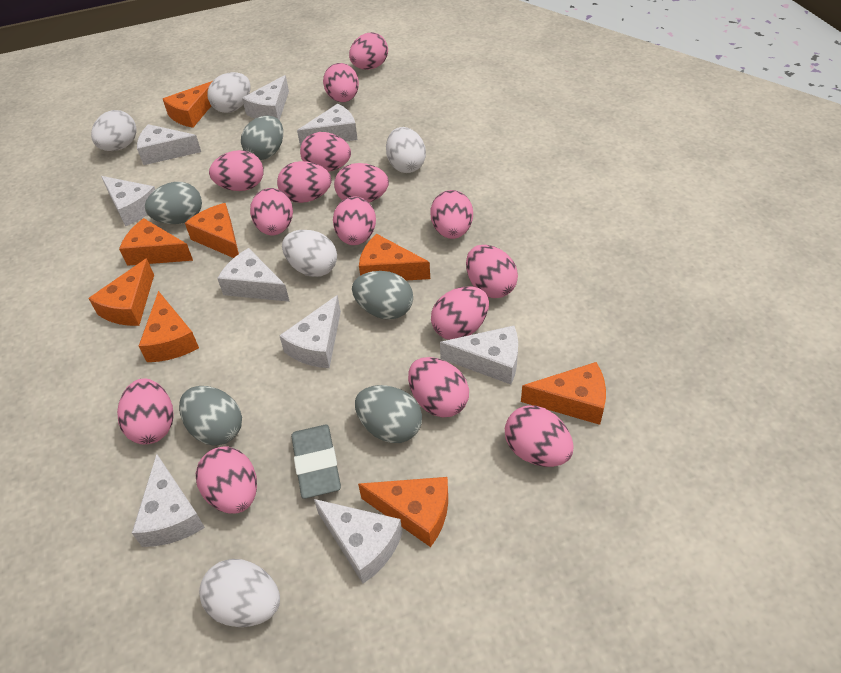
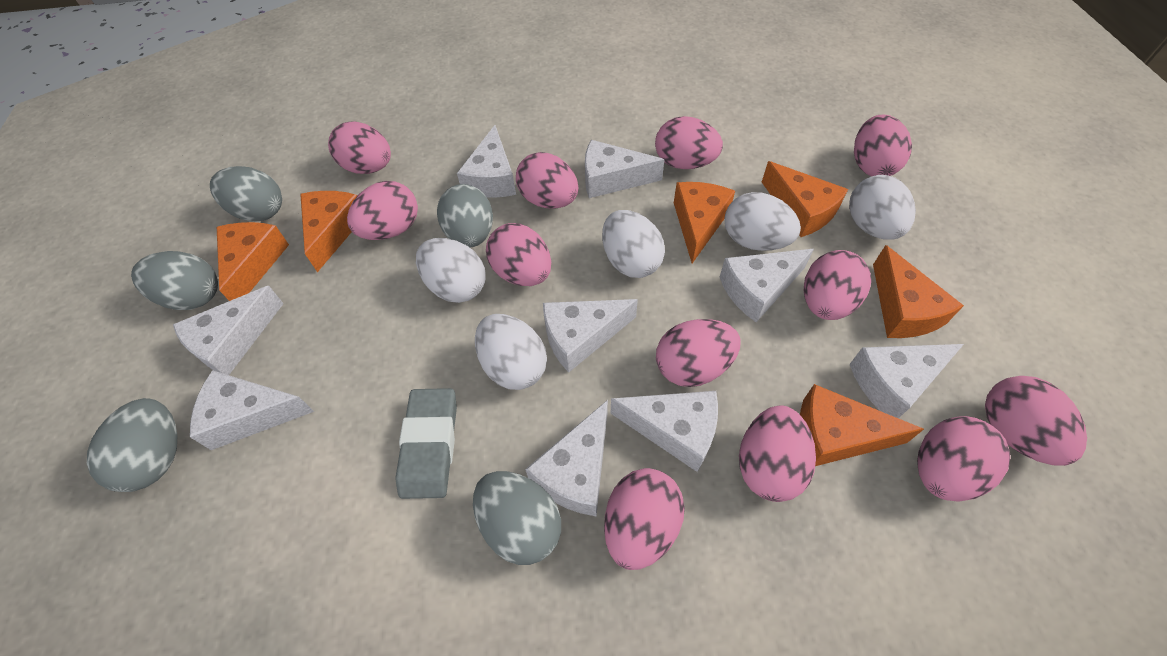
orange cheese: 8 -> 6
pink egg: 15 -> 12

